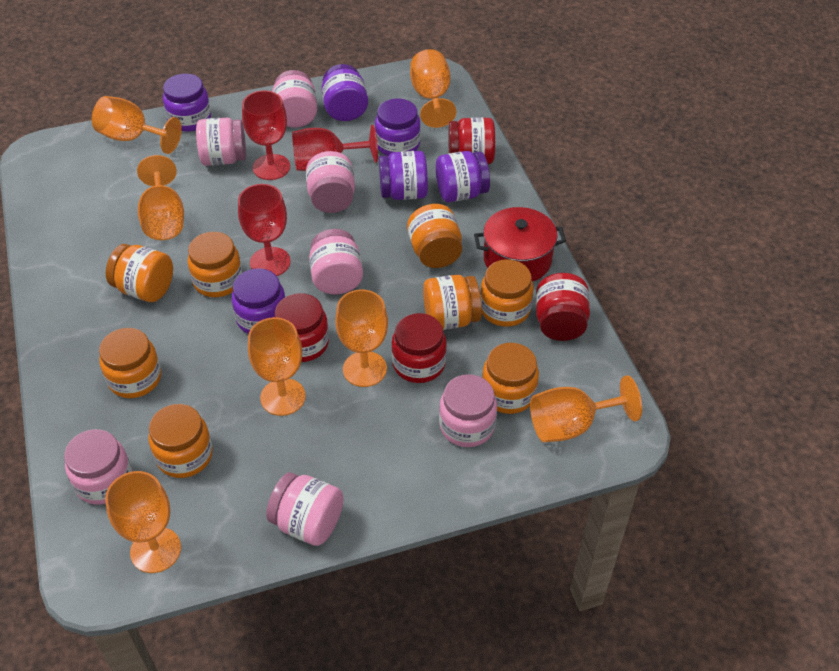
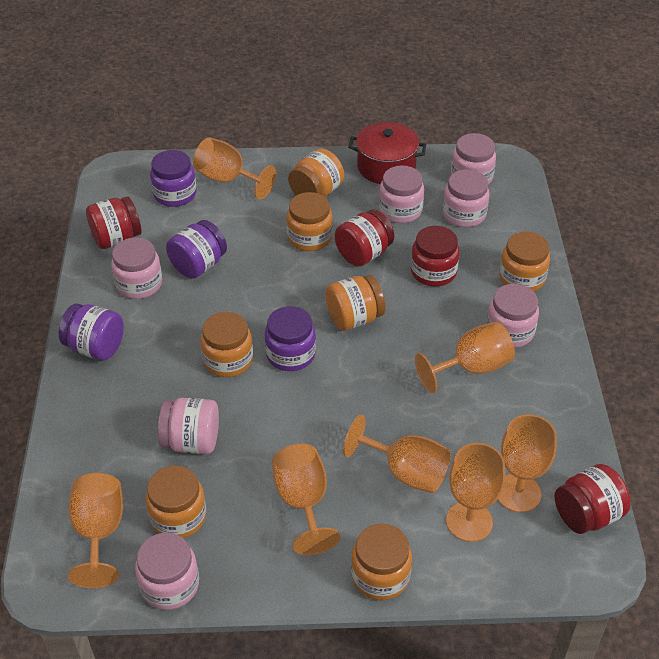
orange jar: 8 -> 7
purple jar: 6 -> 4
red goblet: 3 -> 0

